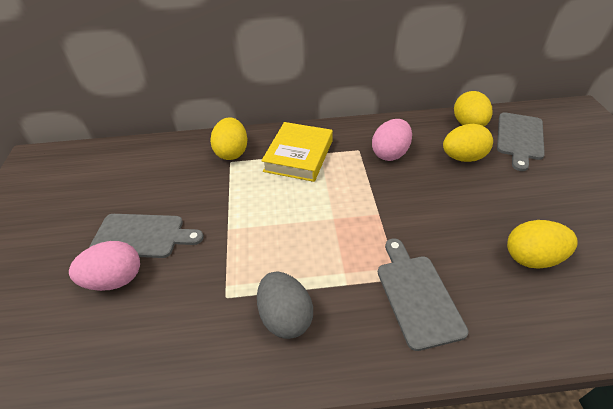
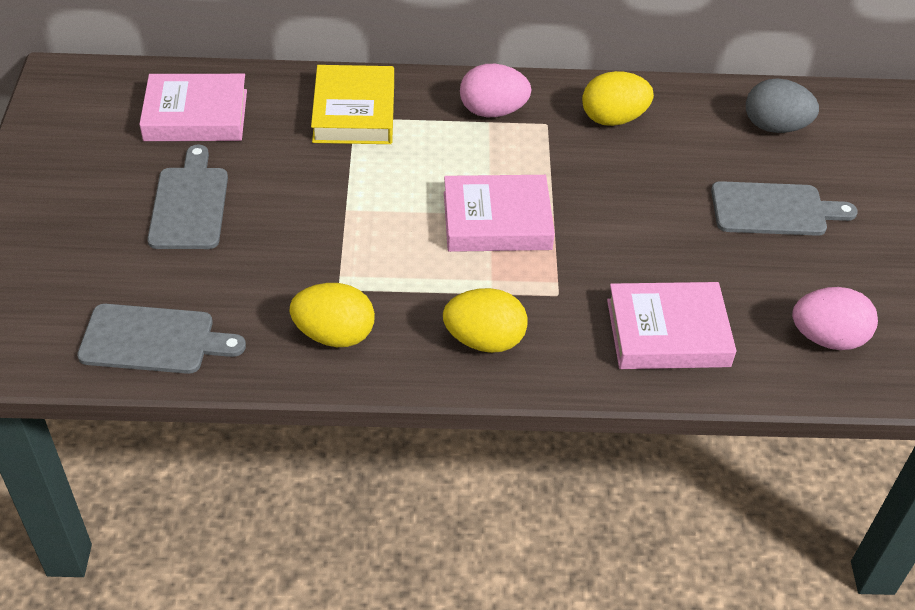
pink book: 0 -> 3
yellow egg: 4 -> 3

